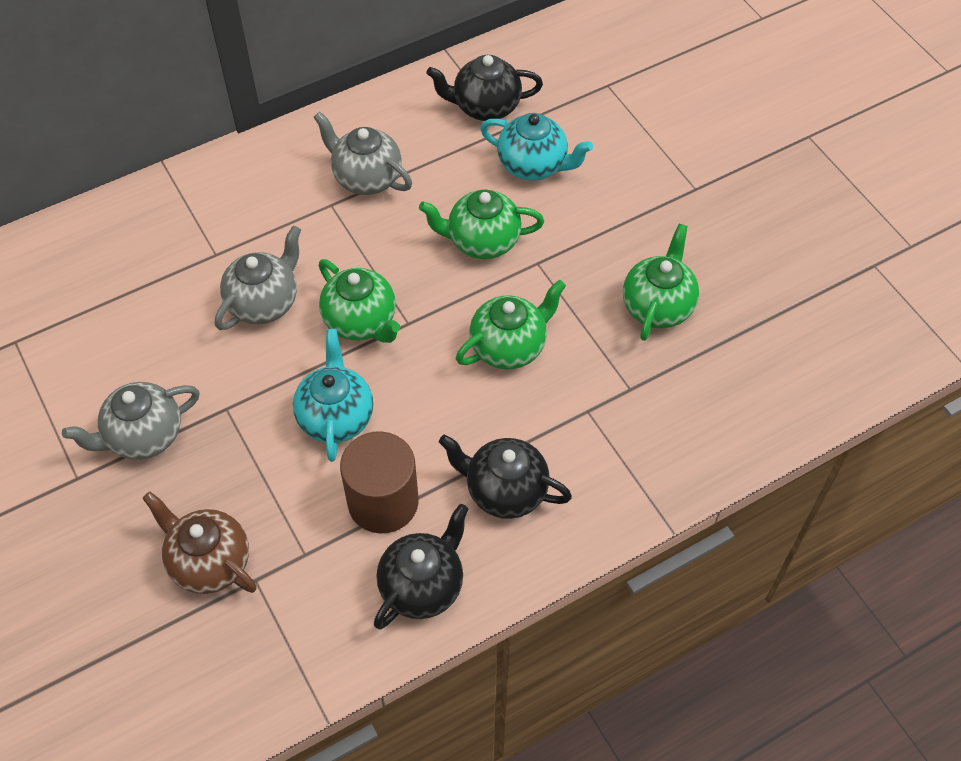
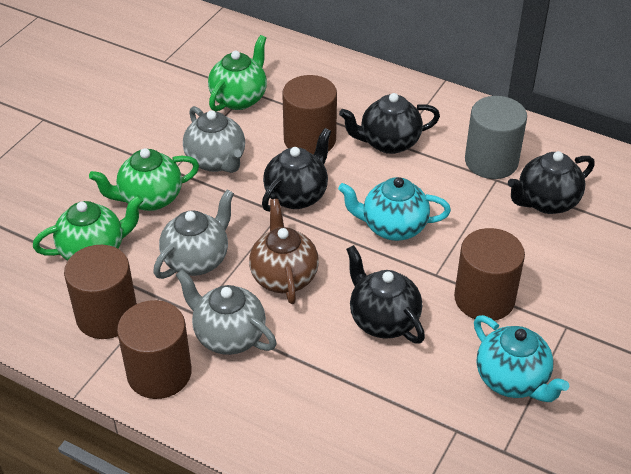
black teapot: 3 -> 4
brown cylinder: 1 -> 4
green teapot: 4 -> 3
grey cylinder: 0 -> 1

